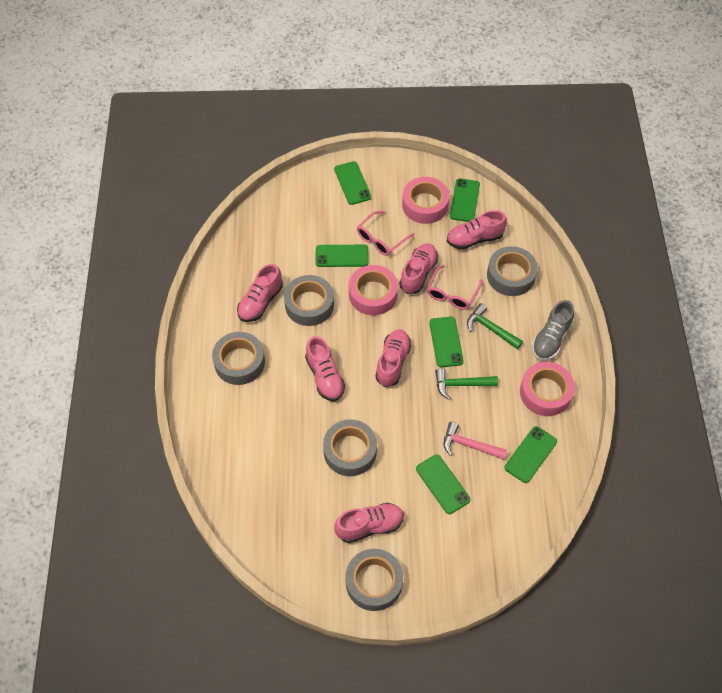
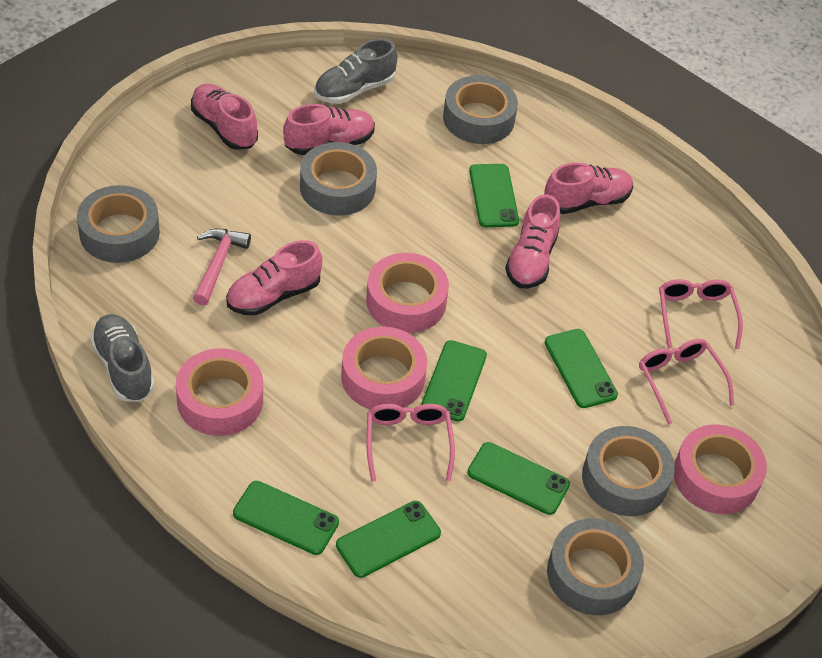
green hammer: 2 -> 0
grey shoe: 1 -> 2
pink glasses: 2 -> 3
pink shoe: 6 -> 5
pink tape: 3 -> 4

